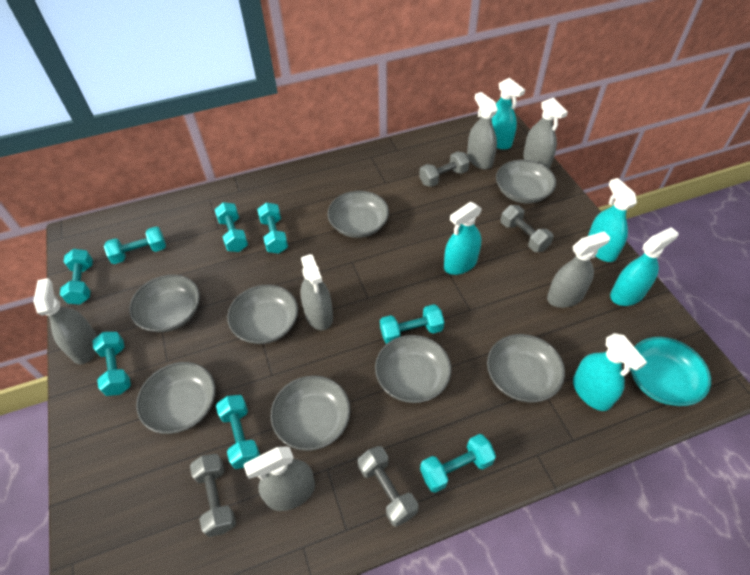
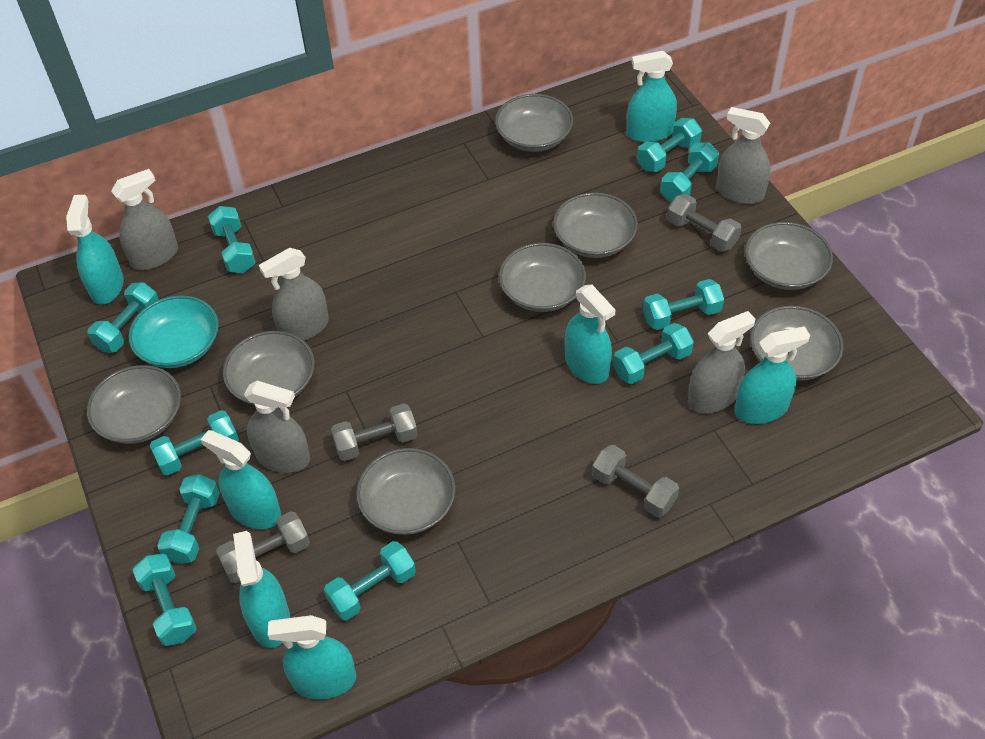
grey spray bottle: 6 -> 5
turquoise dumbbell: 8 -> 10
turquoise spray bottle: 5 -> 7

